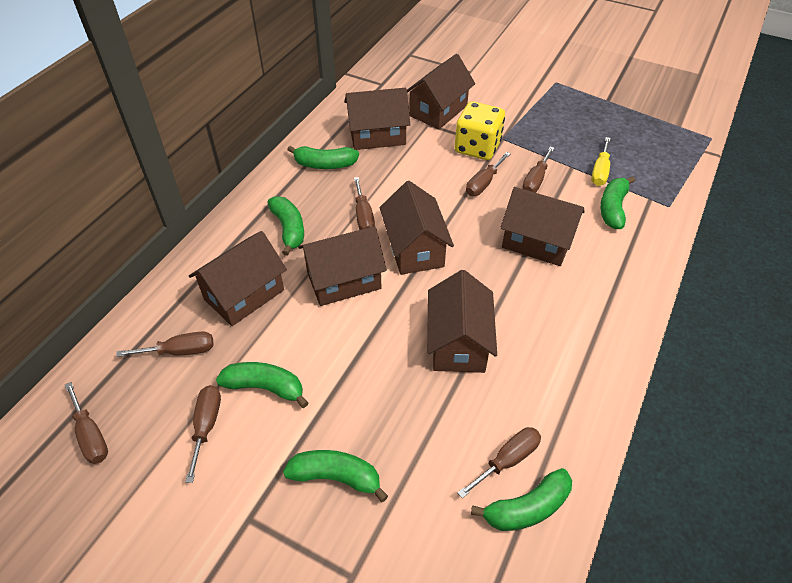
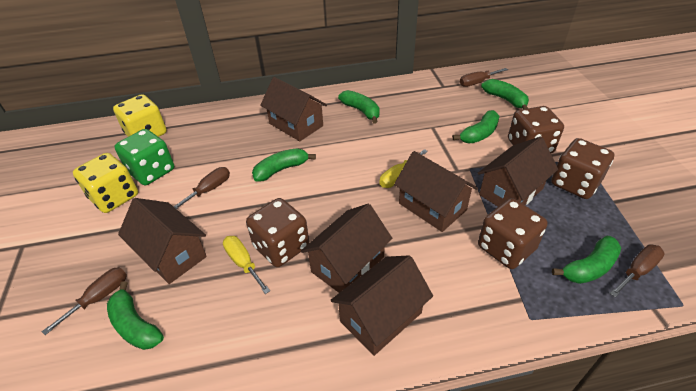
brown dice: 0 -> 4
brown house: 7 -> 6
brown screwdriver: 7 -> 4
green dice: 0 -> 1
yellow dice: 1 -> 2
yellow screwdriver: 1 -> 2

